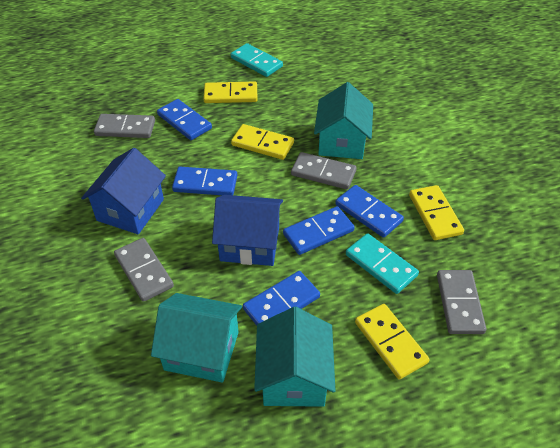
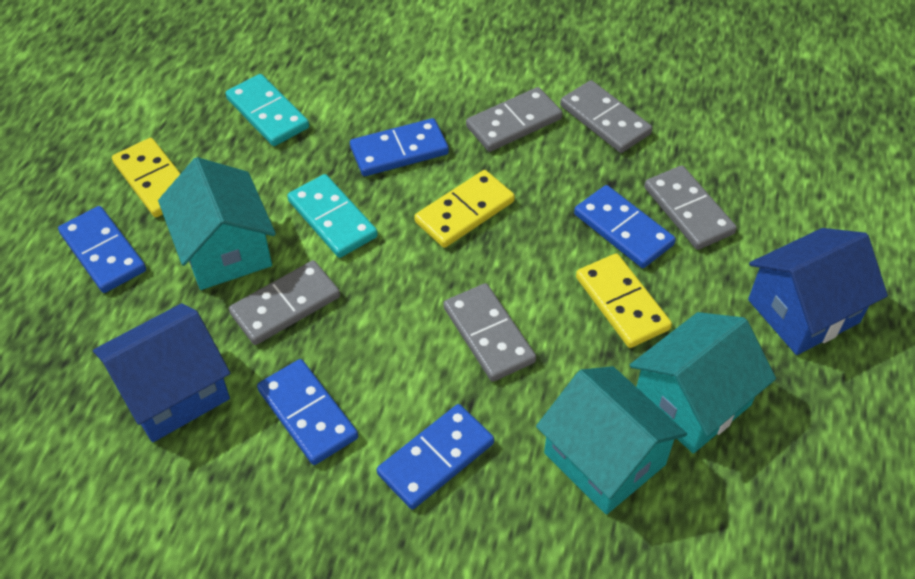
grey domino: 4 -> 5
yellow domino: 4 -> 3

